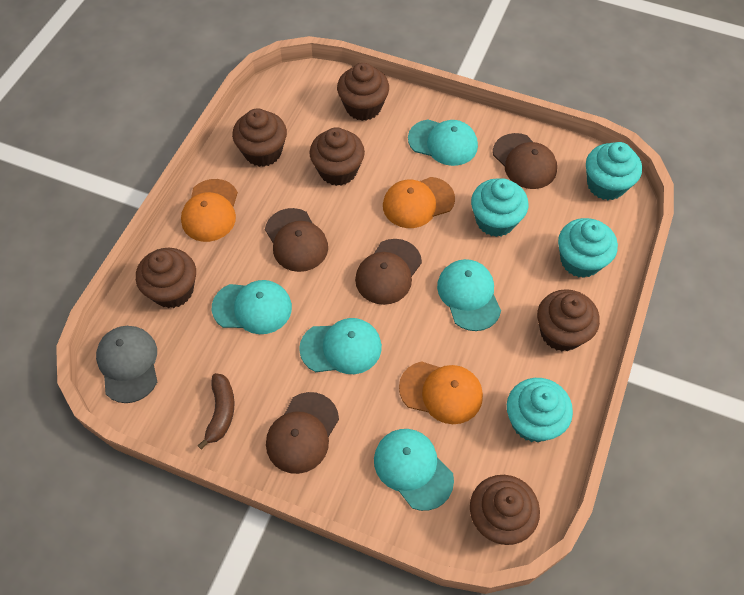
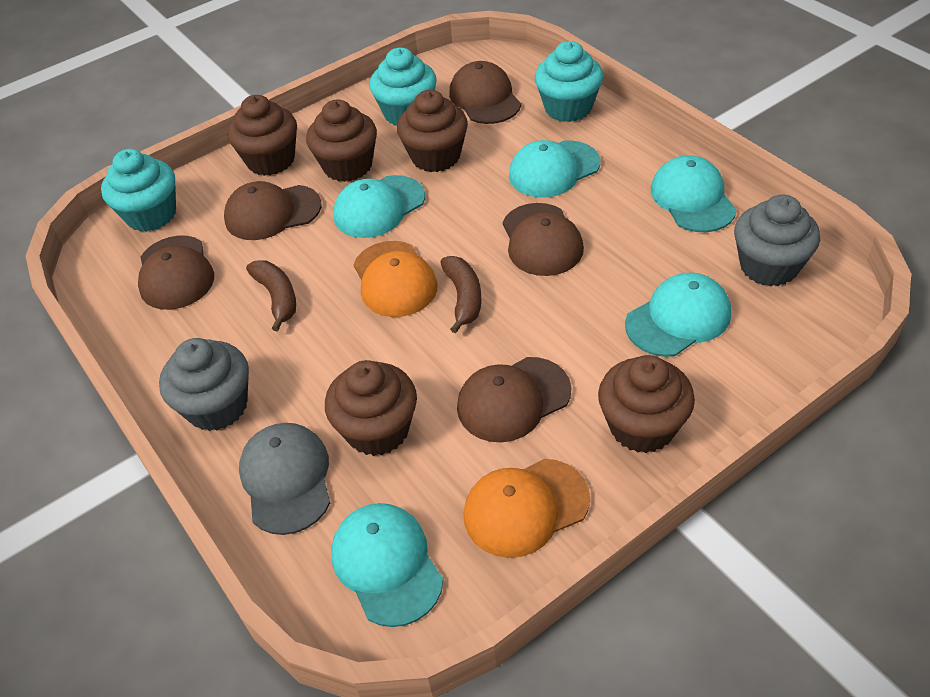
brown banana: 1 -> 2
brown cap: 4 -> 5
brown cupcake: 6 -> 5
grey cupcake: 0 -> 2
orange cap: 3 -> 2
turquoise cupcake: 4 -> 3

